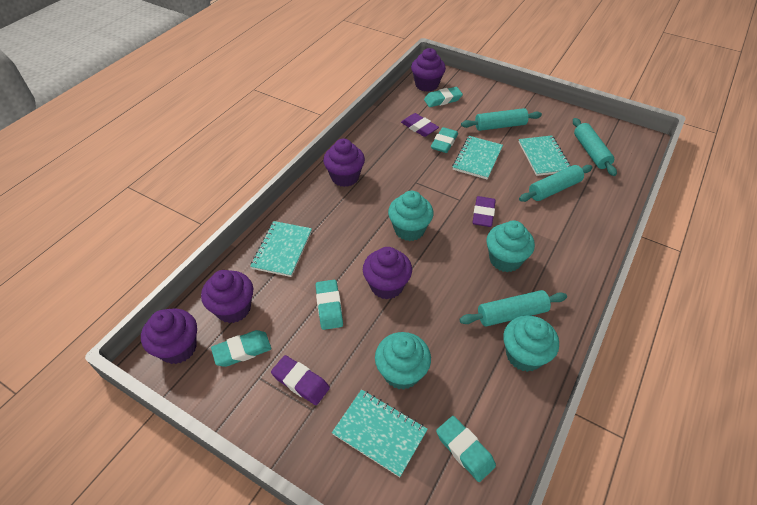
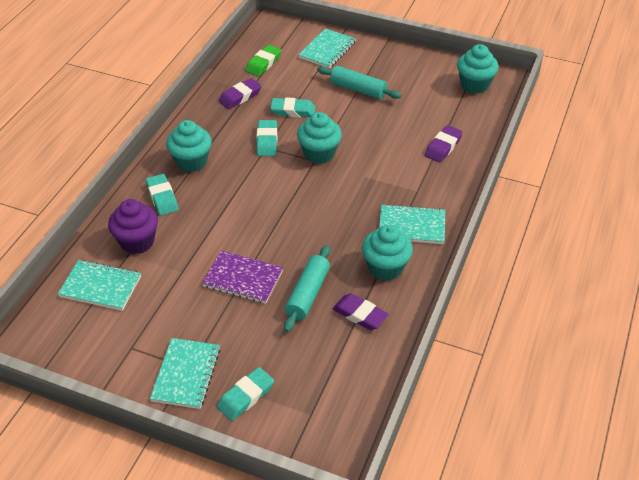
green eraser: 0 -> 1
purple cupcake: 5 -> 1
purple notebook: 0 -> 1
turquoise eraser: 5 -> 4
turquoise rolling pin: 4 -> 2

